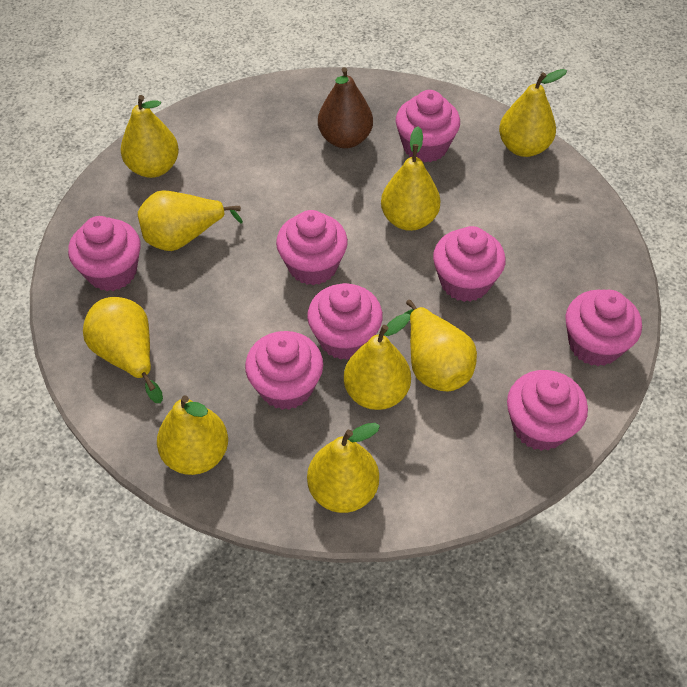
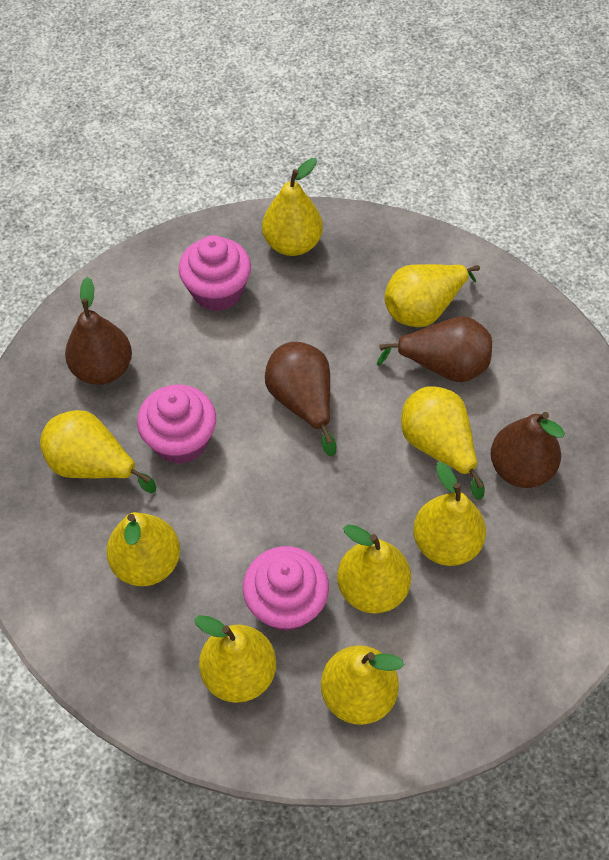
brown pear: 1 -> 4
pink cupcake: 8 -> 3

